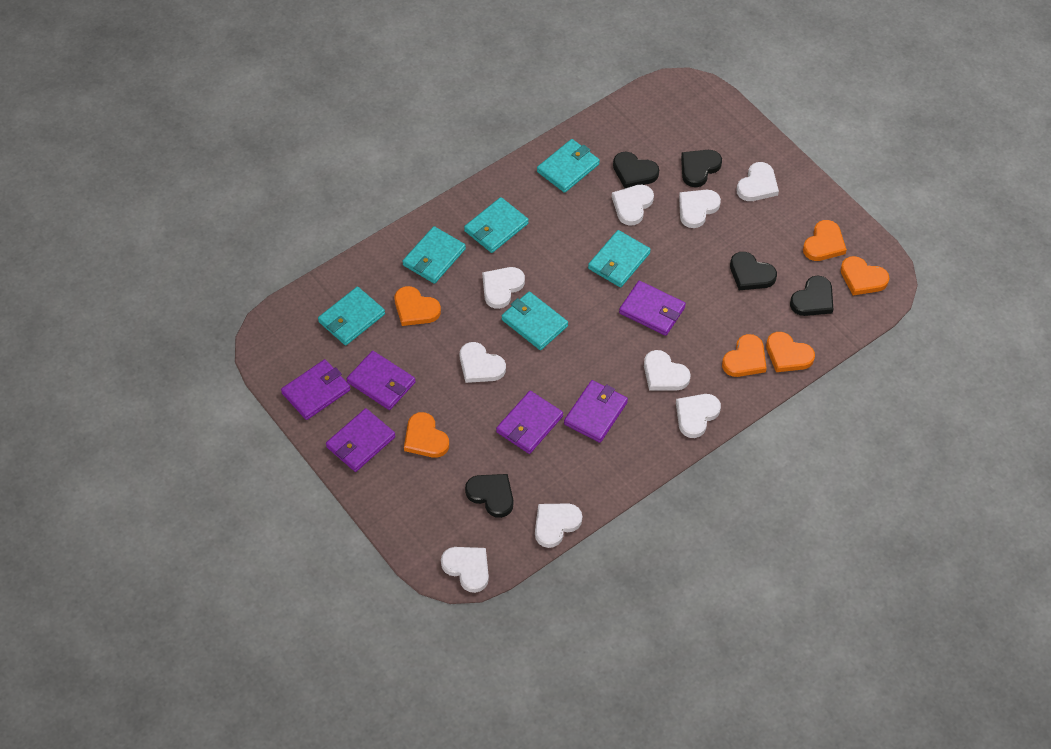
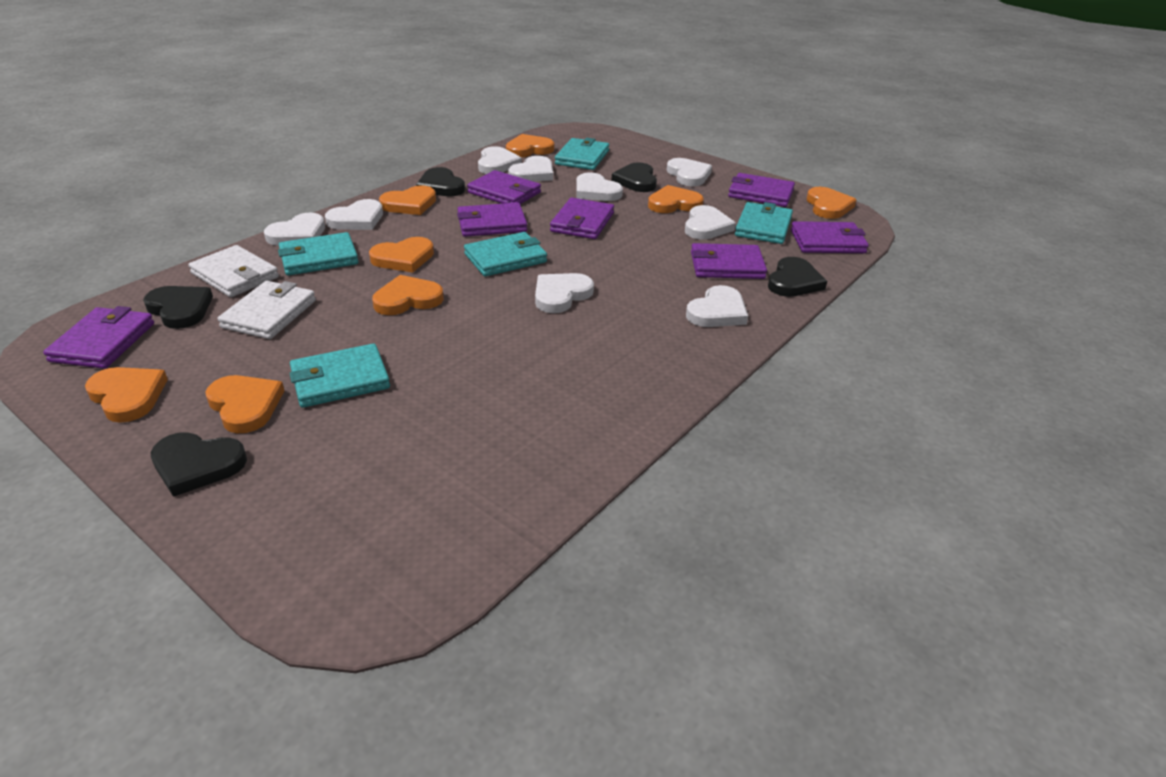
orange heart: 6 -> 8
purple wallet: 6 -> 7
turquoise wallet: 6 -> 5
white wallet: 0 -> 2

